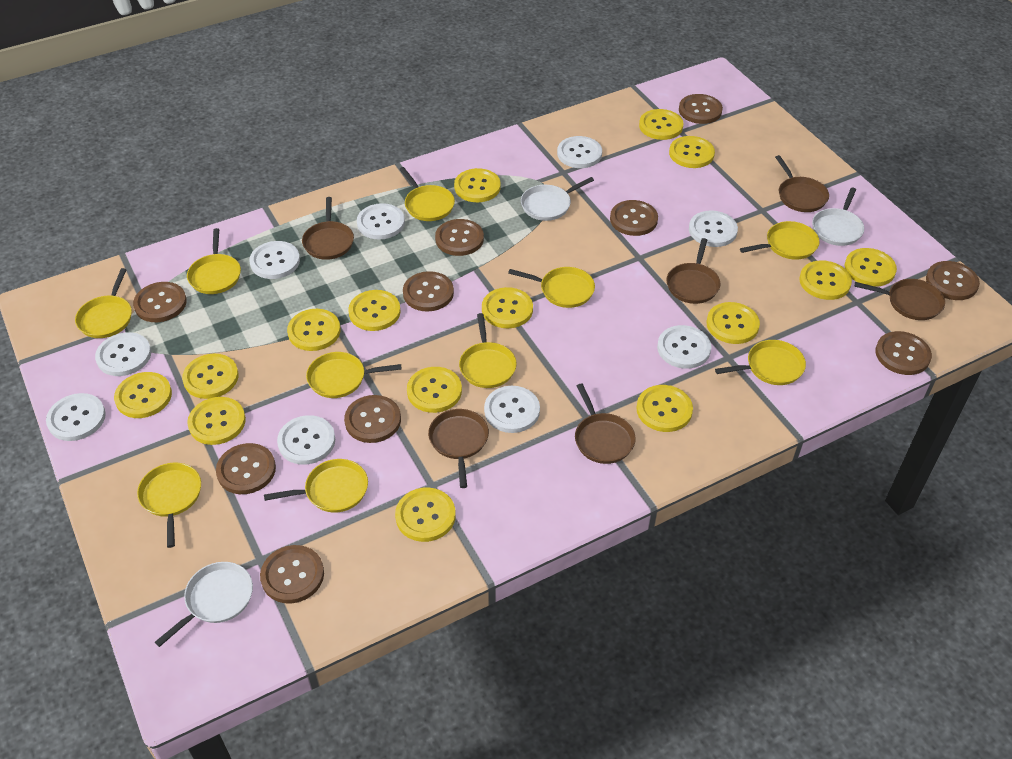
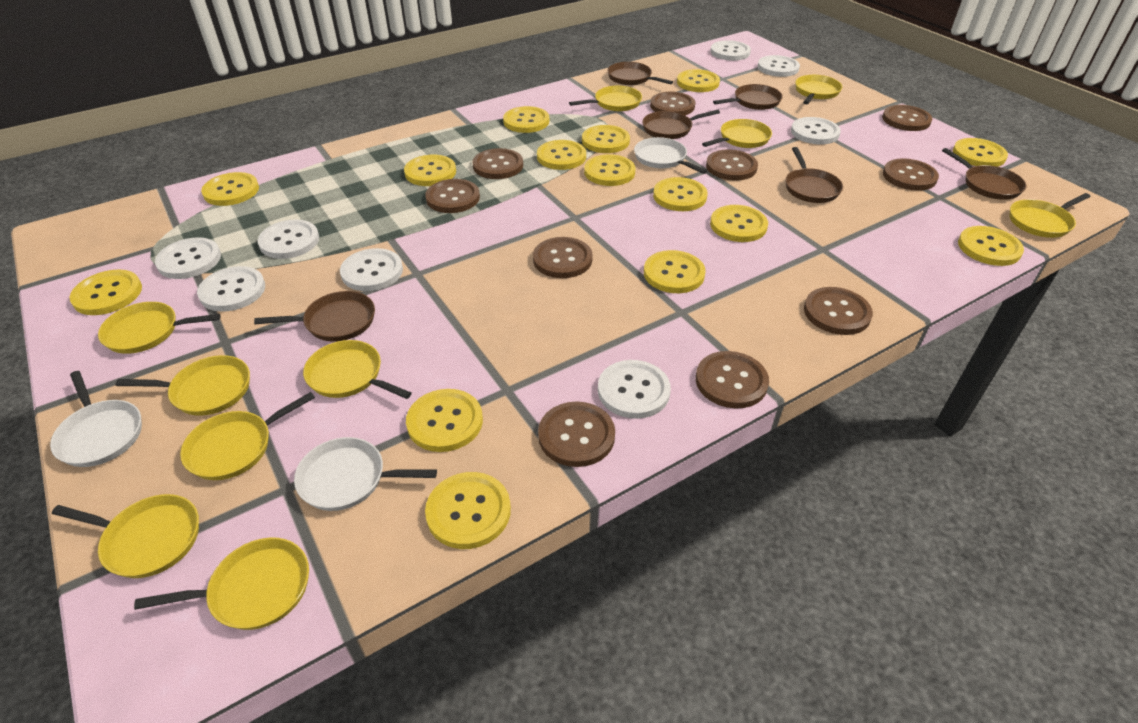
white button: 9 -> 8

